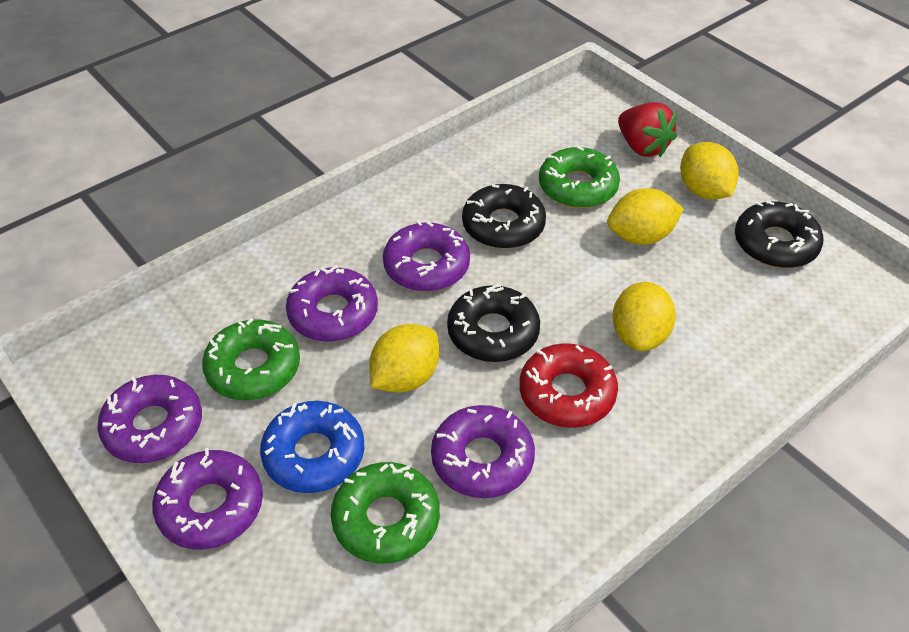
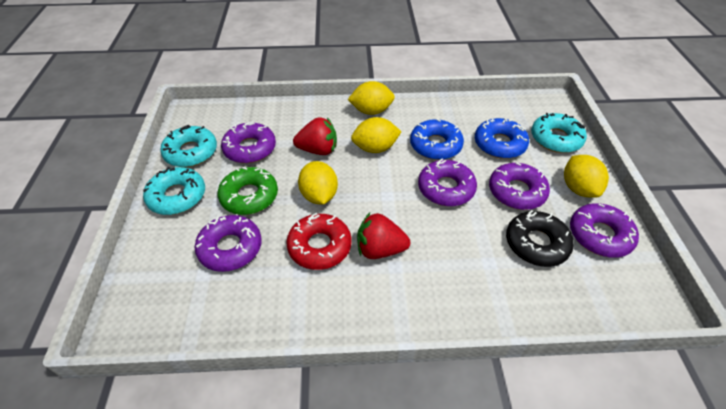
black donut: 3 -> 1
blue donut: 1 -> 2
green donut: 3 -> 1
red strawberry: 1 -> 2
turquoise donut: 0 -> 3

